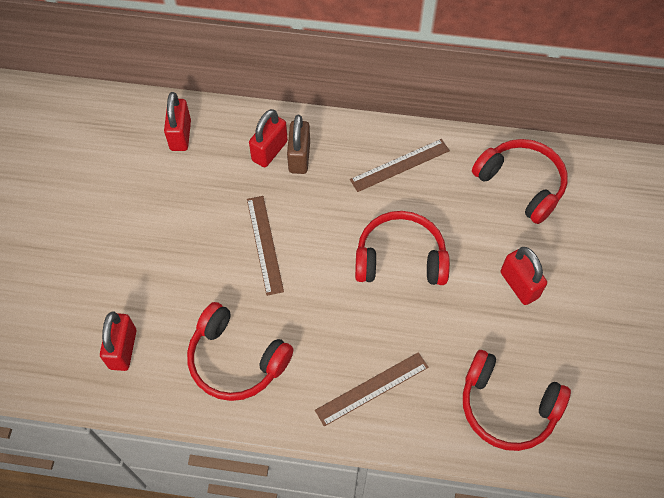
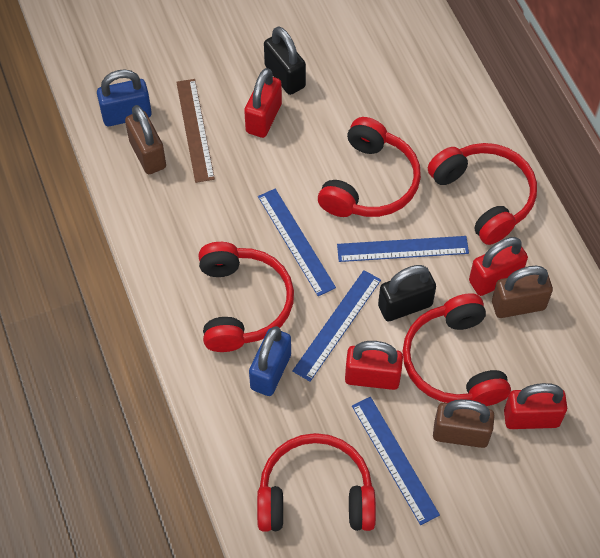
black padlock: 0 -> 2
blue padlock: 0 -> 2
blue ruler: 0 -> 4
brown padlock: 1 -> 3
brown ruler: 3 -> 1
red headphones: 4 -> 5

